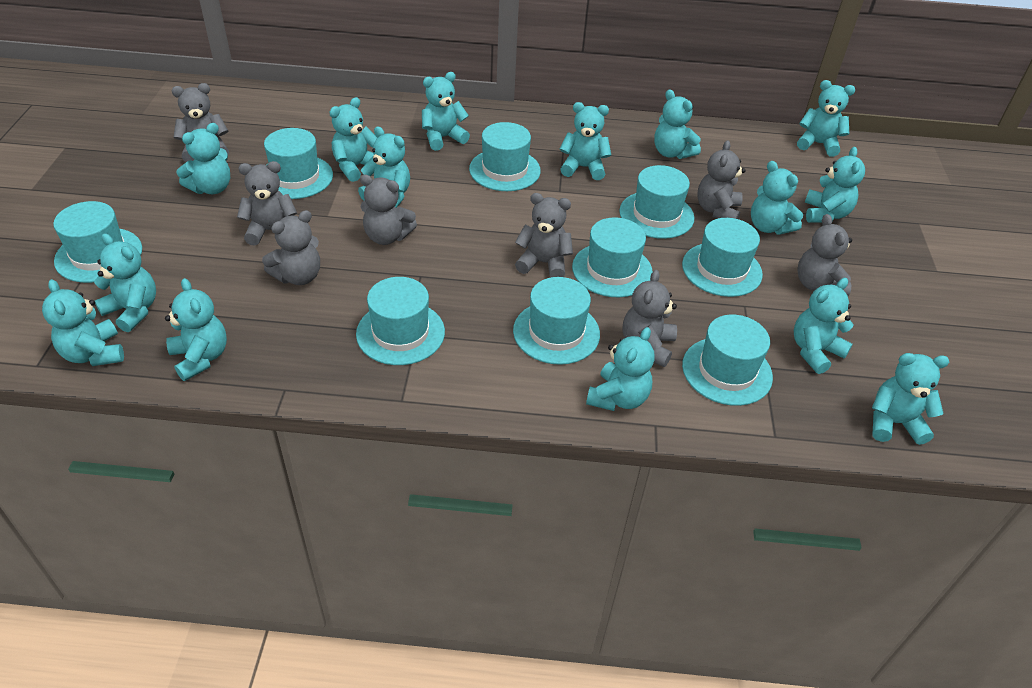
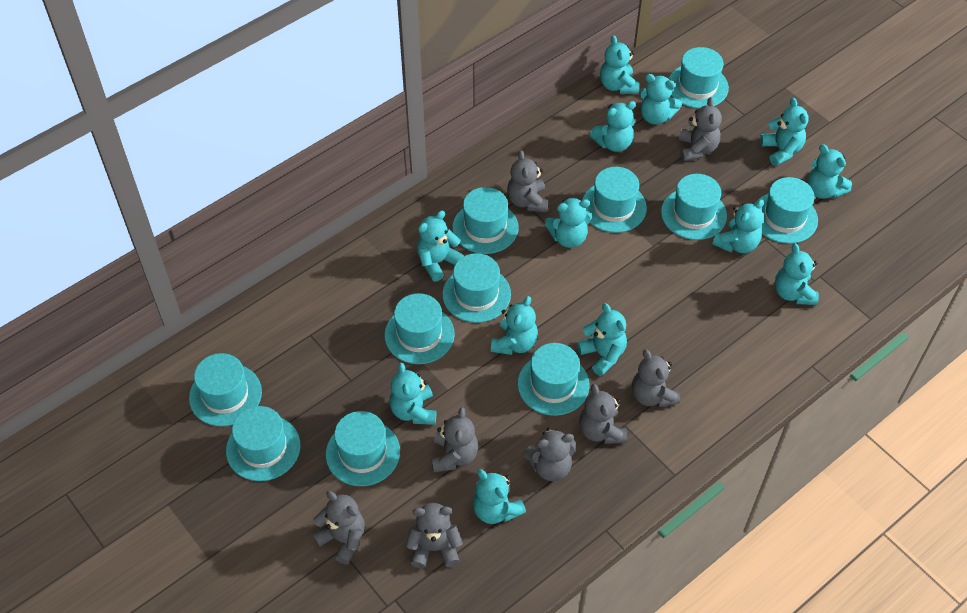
turquoise hat: 9 -> 11
turquoise teddy bear: 15 -> 13

